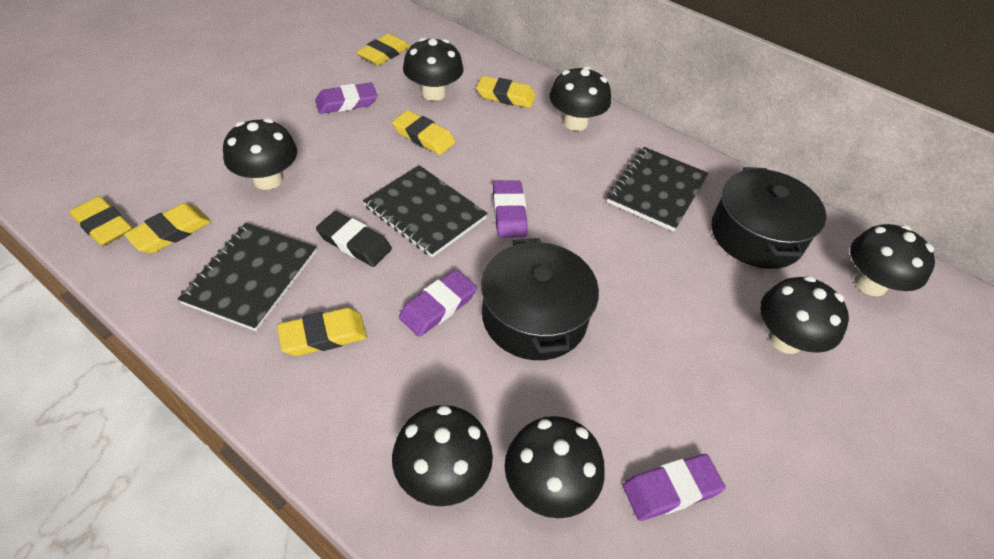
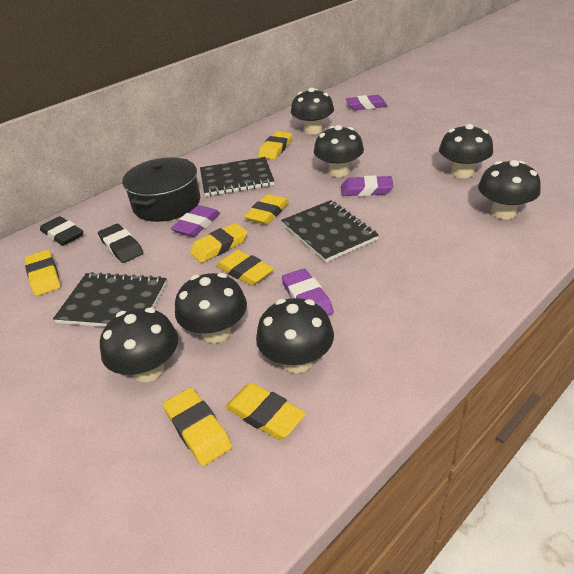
black eraser: 1 -> 2
black pot: 2 -> 1
yellow eraser: 6 -> 7

